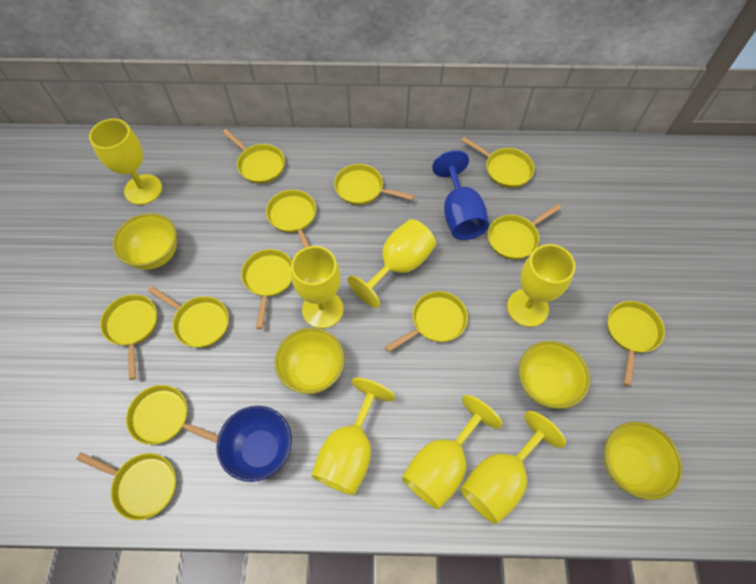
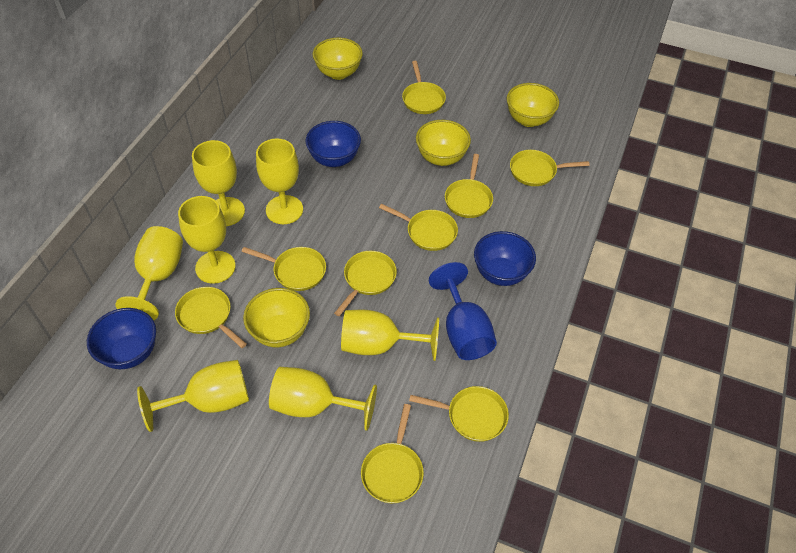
blue bowl: 1 -> 3
yellow pan: 12 -> 9

